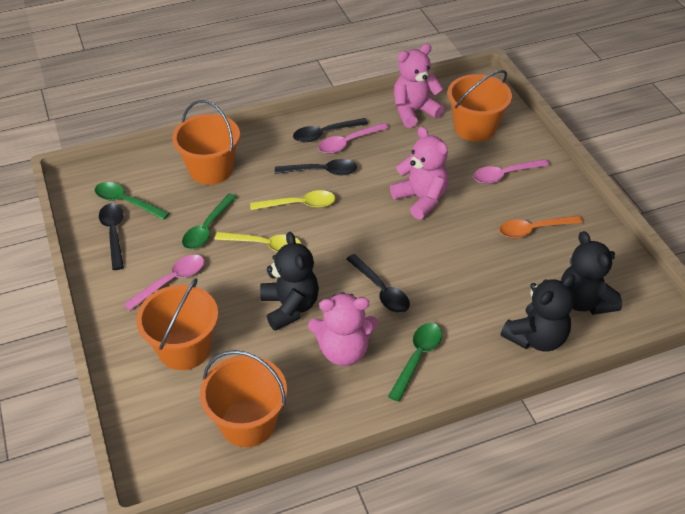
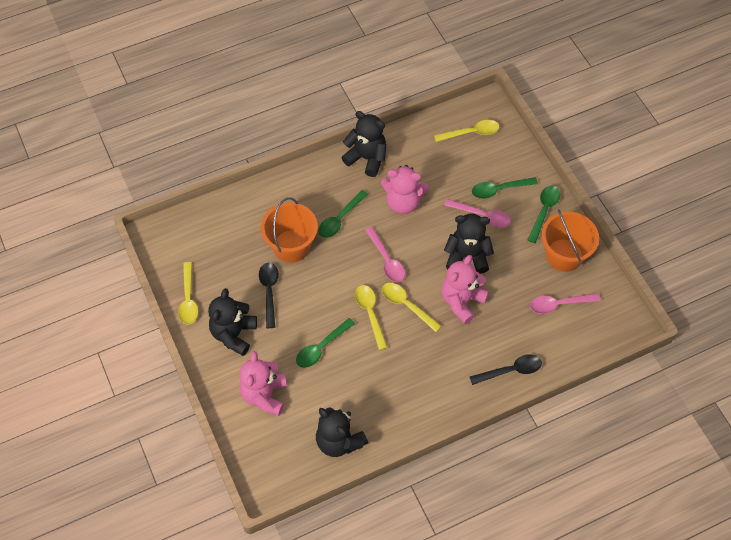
black spoon: 4 -> 2
black teddy bear: 3 -> 4
green spoon: 3 -> 4
orange bucket: 4 -> 2
orange spoon: 1 -> 0
yellow spoon: 2 -> 4

